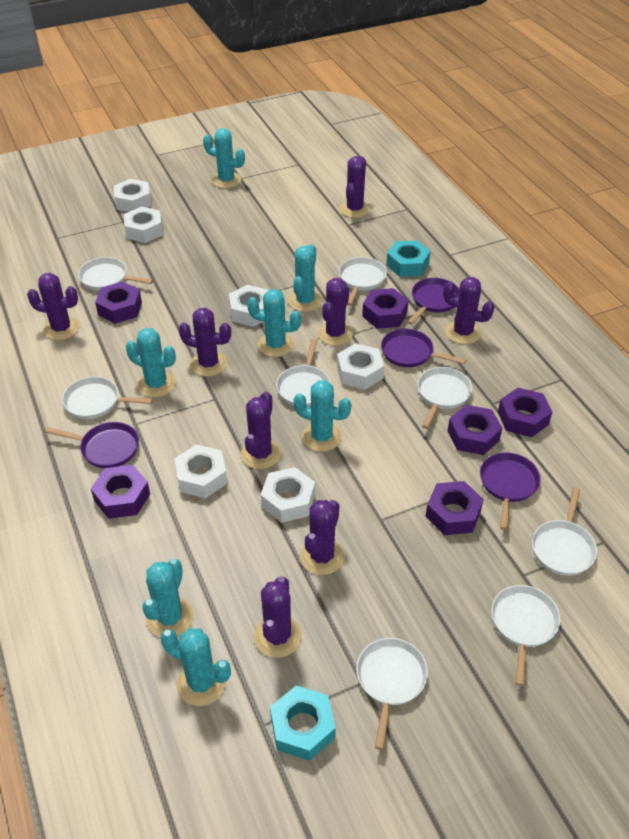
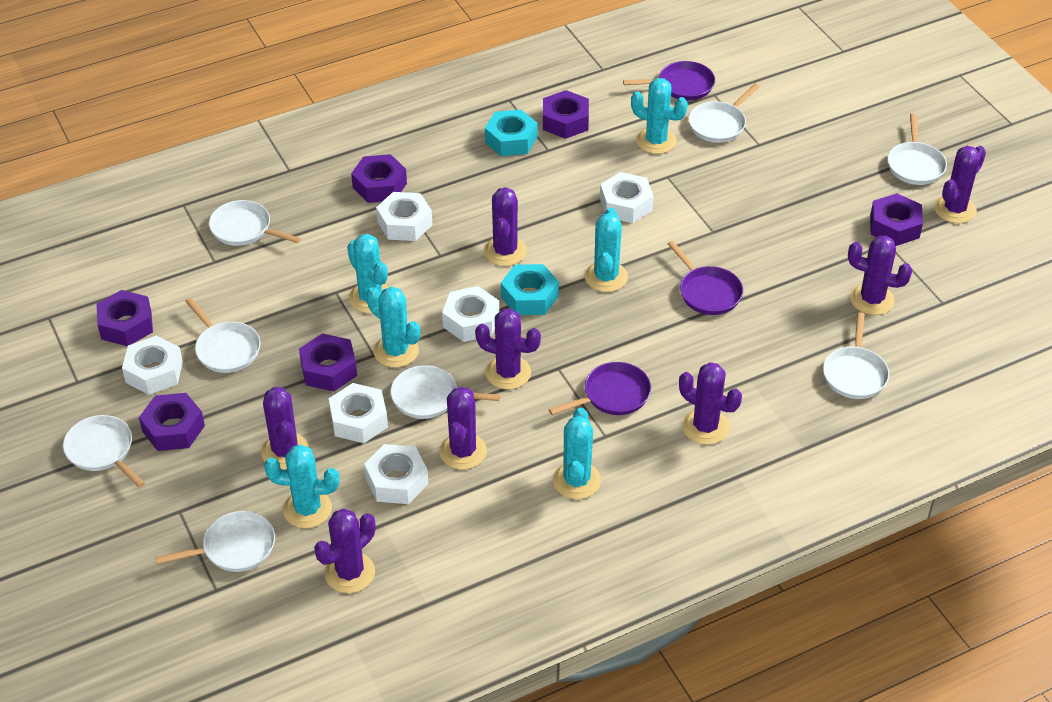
purple pan: 4 -> 3
turquoise cactus: 7 -> 6

